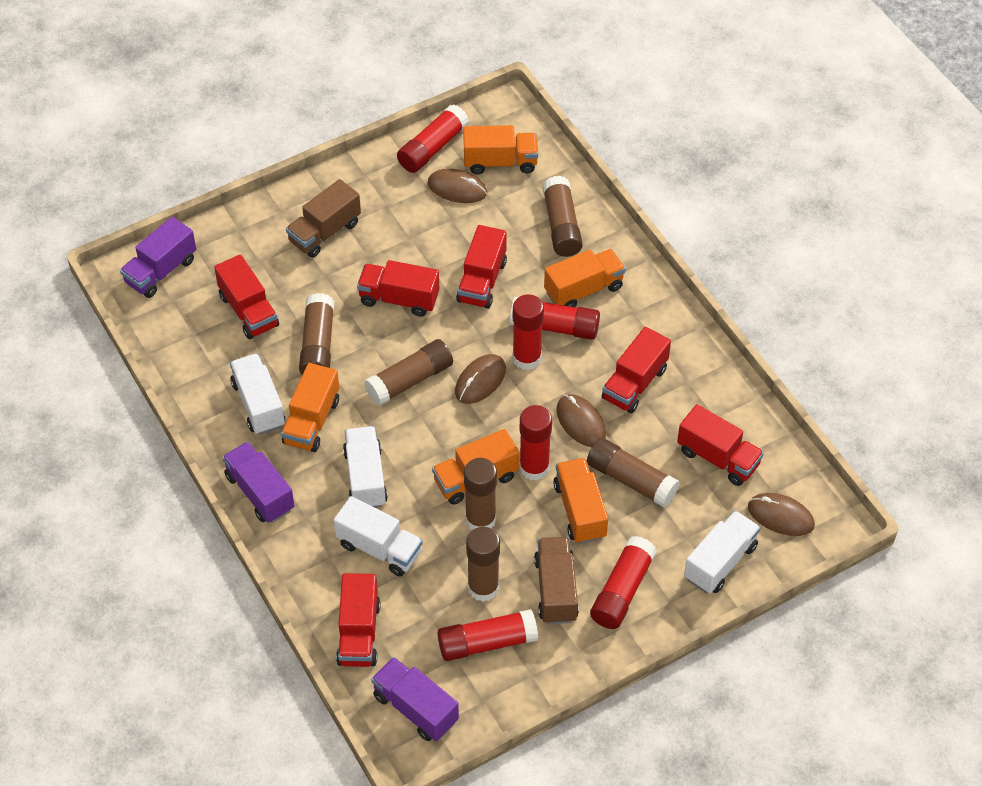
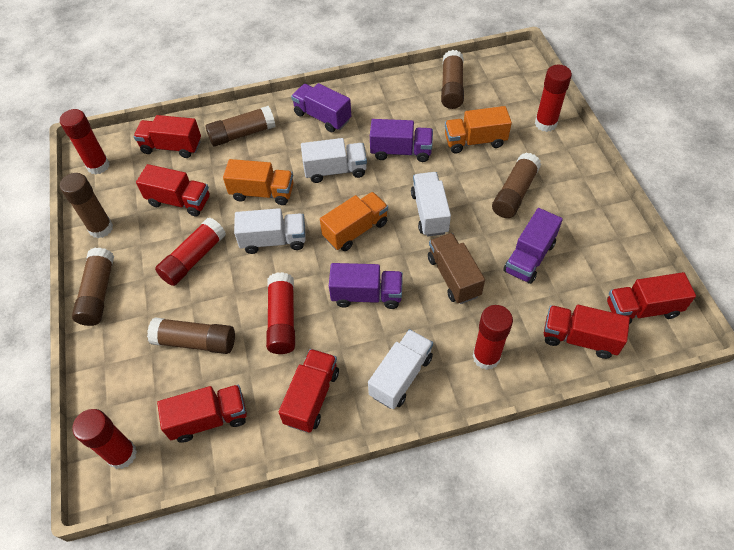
brown mouse: 4 -> 0
brown truck: 2 -> 1
orange truck: 5 -> 3
purple truck: 3 -> 4

